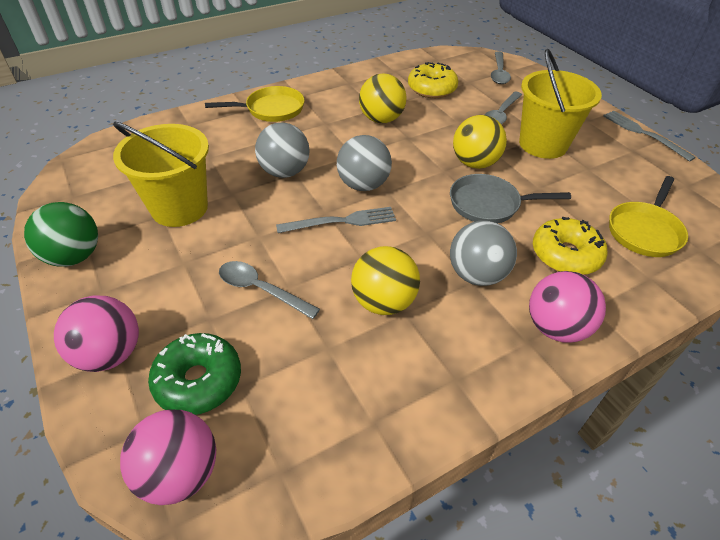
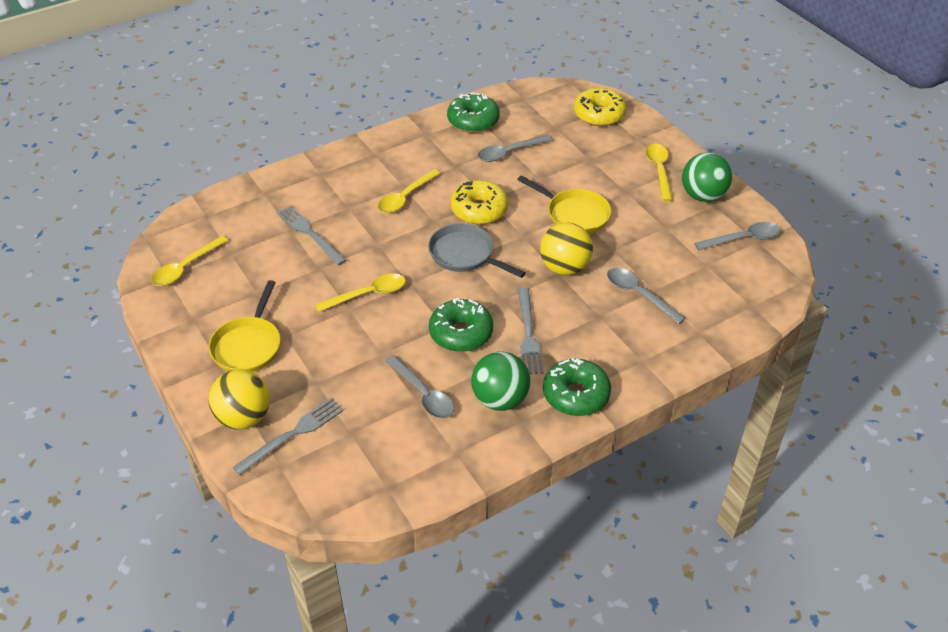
green ball: 1 -> 2
green donut: 1 -> 3
grey ball: 3 -> 0
grey fork: 2 -> 3
grey spoon: 3 -> 4
pink ball: 3 -> 0
yellow ball: 3 -> 2
yellow bucket: 2 -> 0
yellow spoon: 0 -> 4

